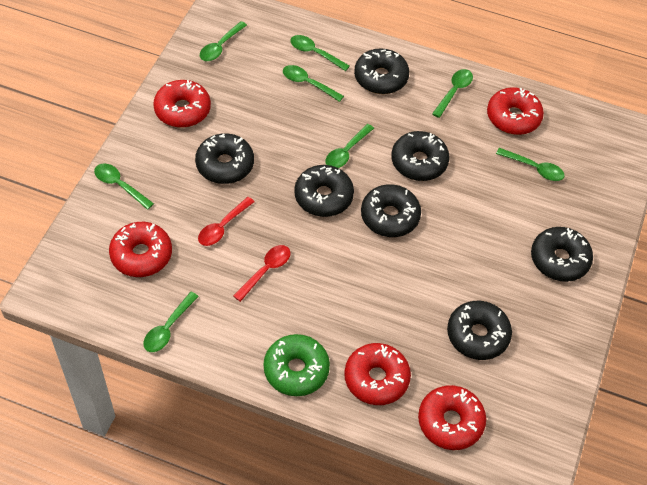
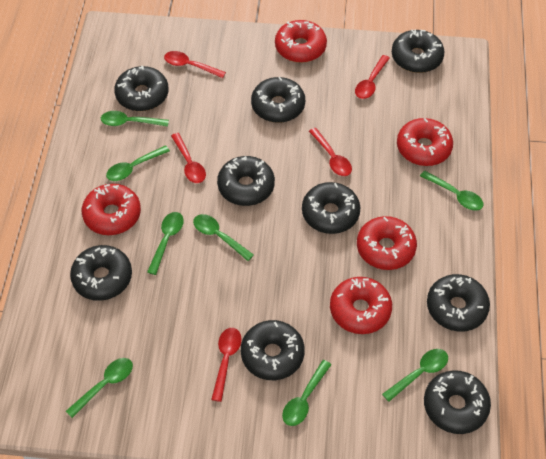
black donut: 7 -> 9
green donut: 1 -> 0
red spoon: 2 -> 5

